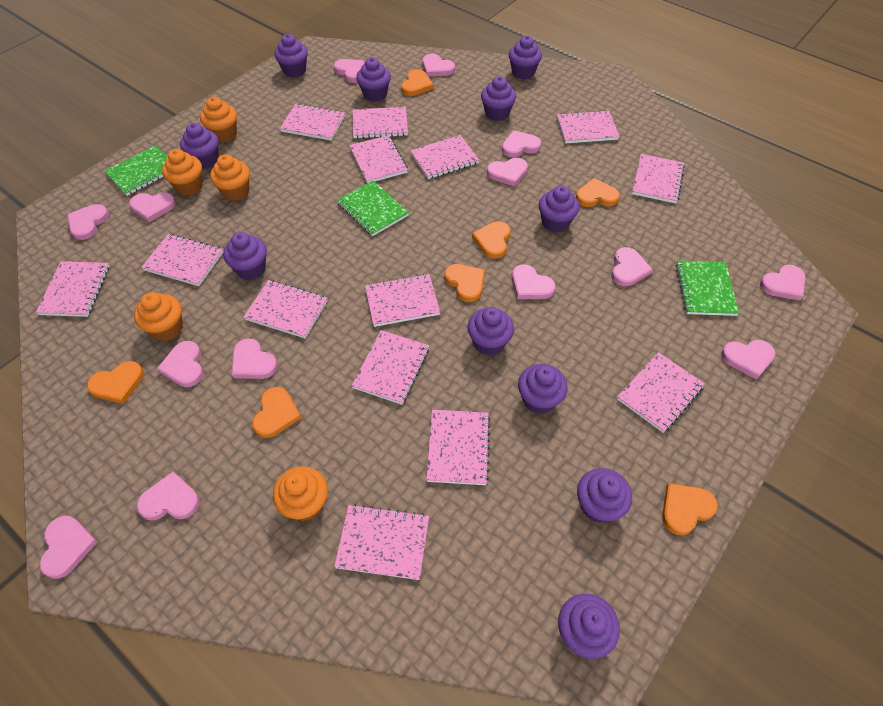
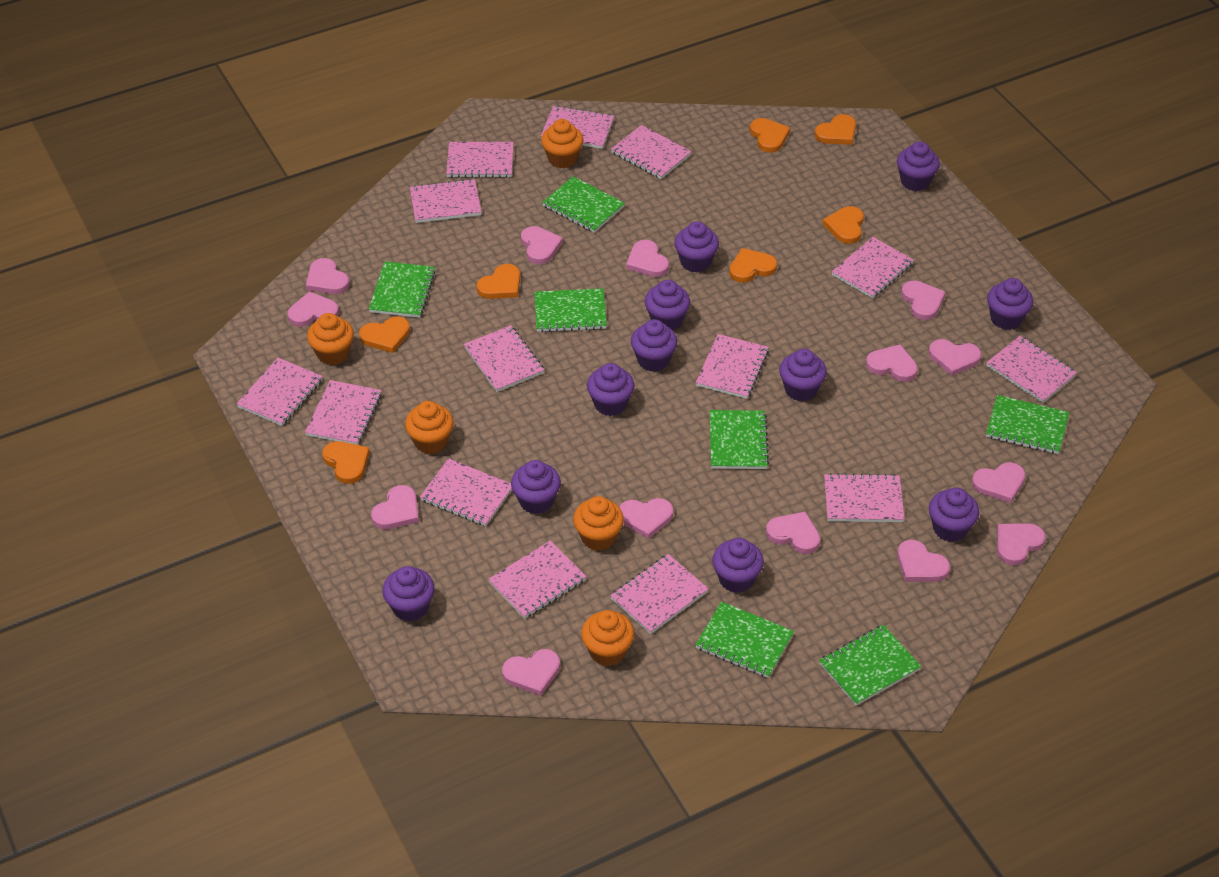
green notebook: 3 -> 7

